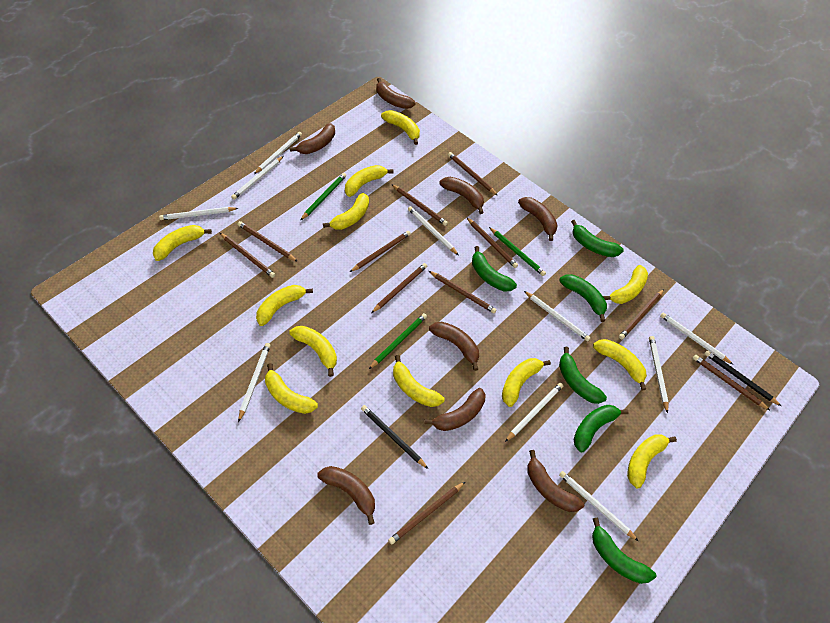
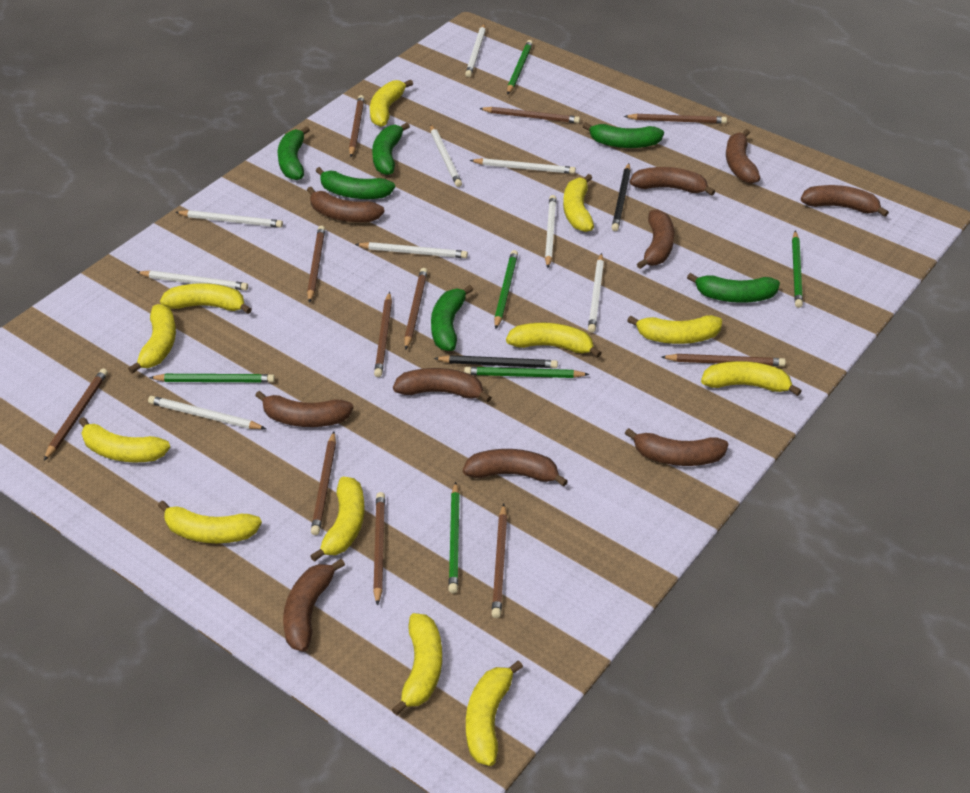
brown banana: 8 -> 10
green pencil: 3 -> 6
white pencil: 10 -> 9

